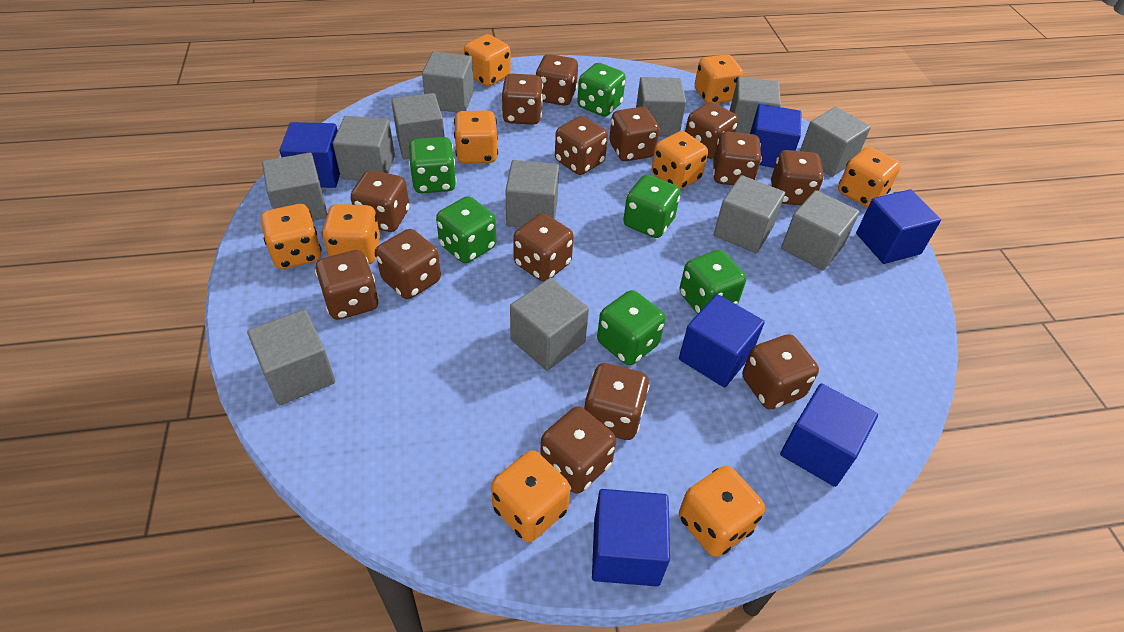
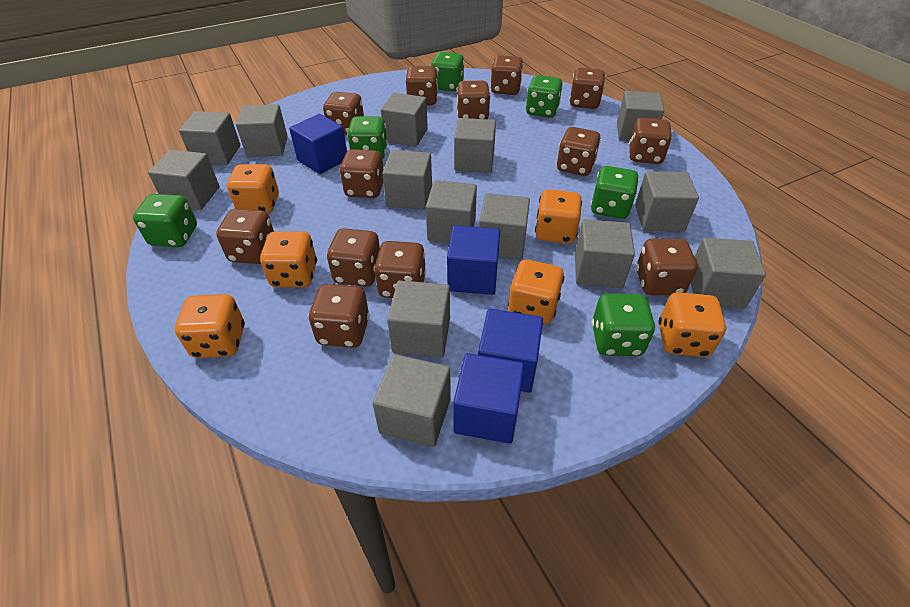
blue cube: 6 -> 4
brown dice: 14 -> 13
grey cube: 12 -> 14
orange dice: 9 -> 6

